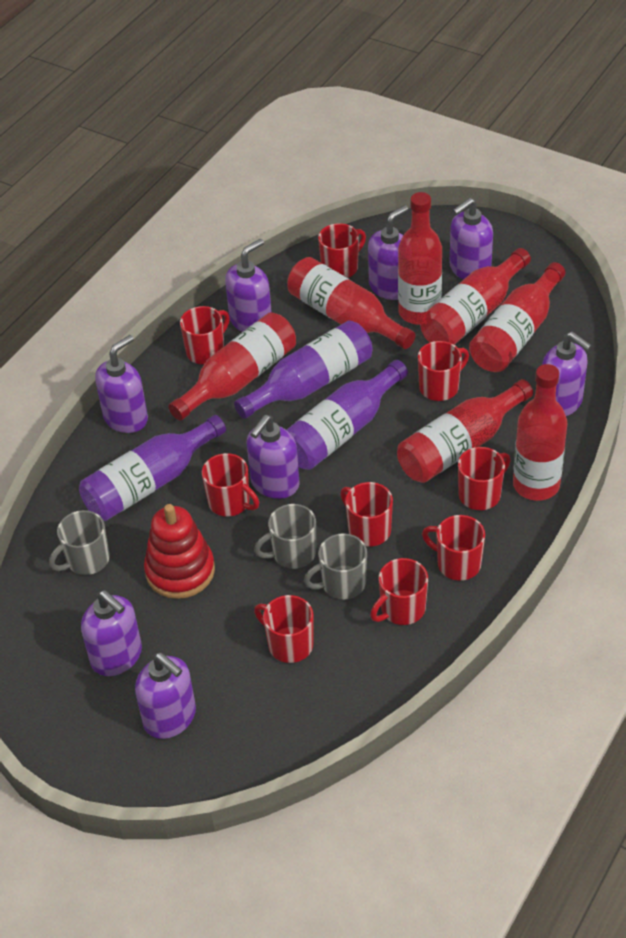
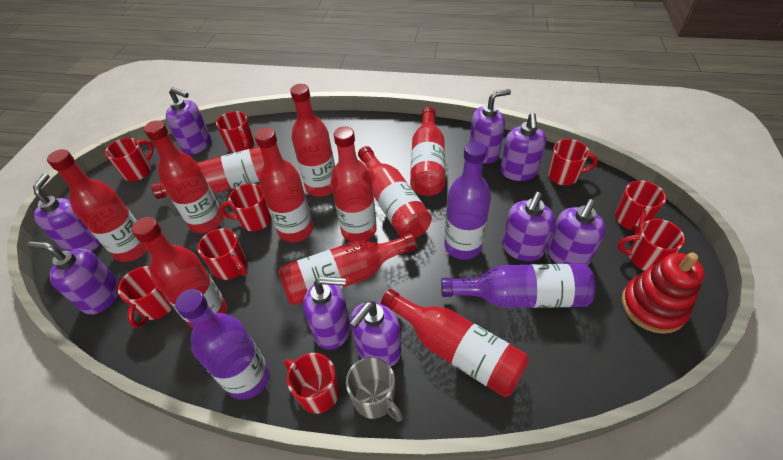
grey mug: 3 -> 1
purple soap dispenser: 8 -> 9
red bottle: 7 -> 11

